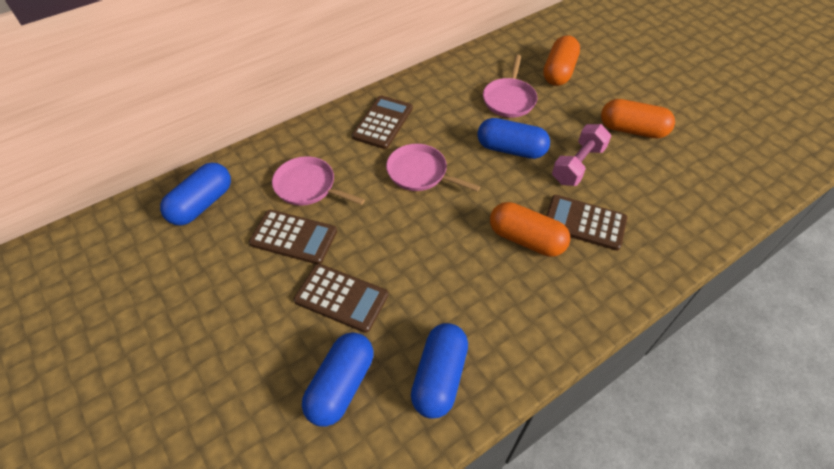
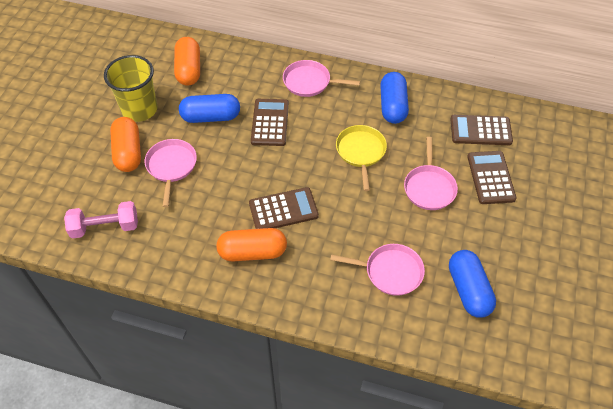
blue capsule: 4 -> 3
pink pan: 3 -> 4
yellow cup: 0 -> 1
yellow pan: 0 -> 1

